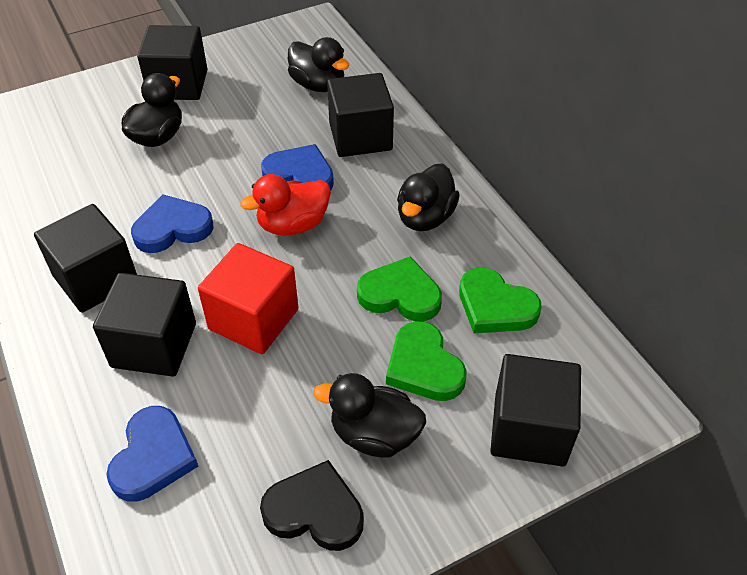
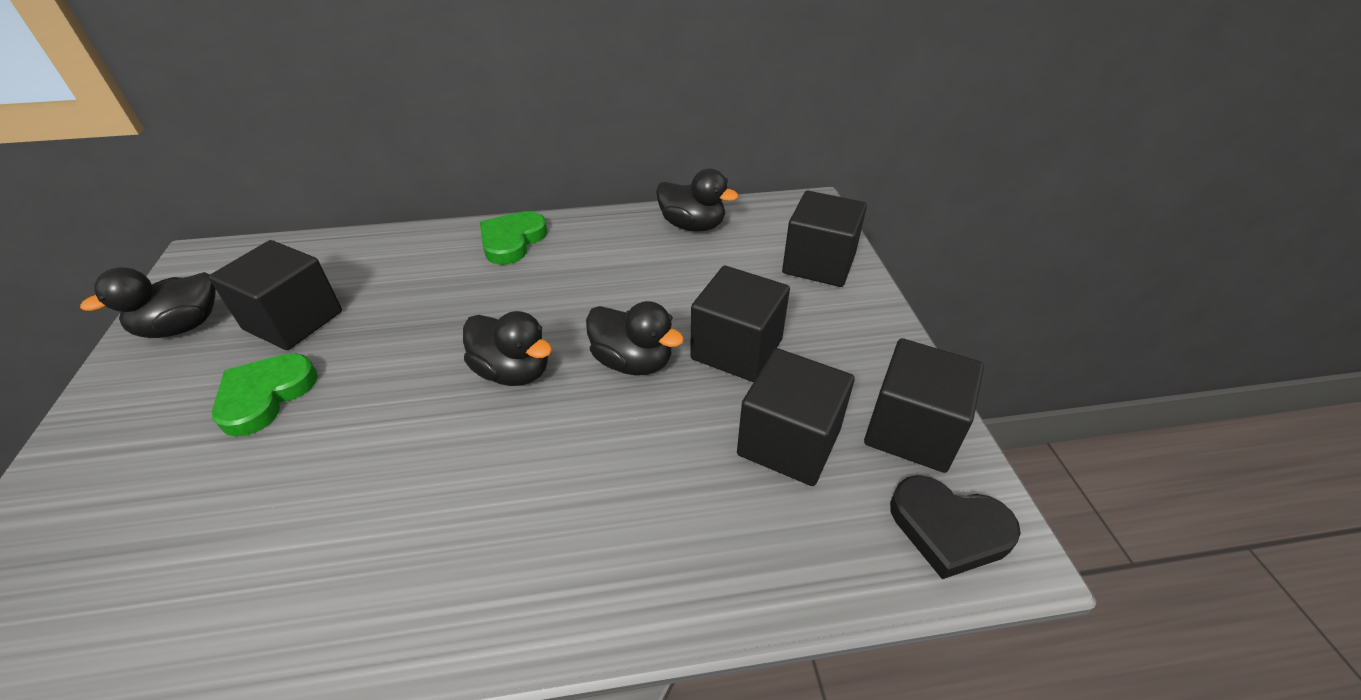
blue heart: 3 -> 0
green heart: 3 -> 2
red cube: 1 -> 0
red duck: 1 -> 0

